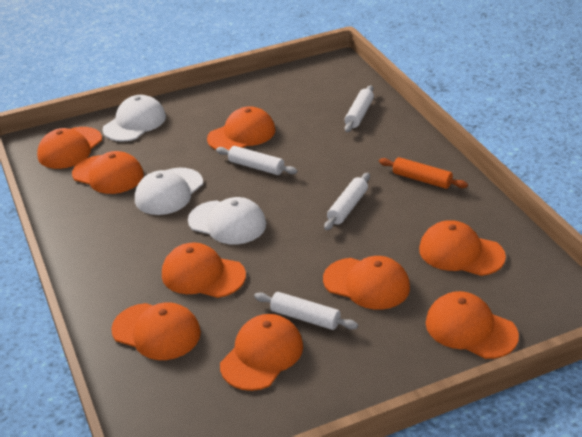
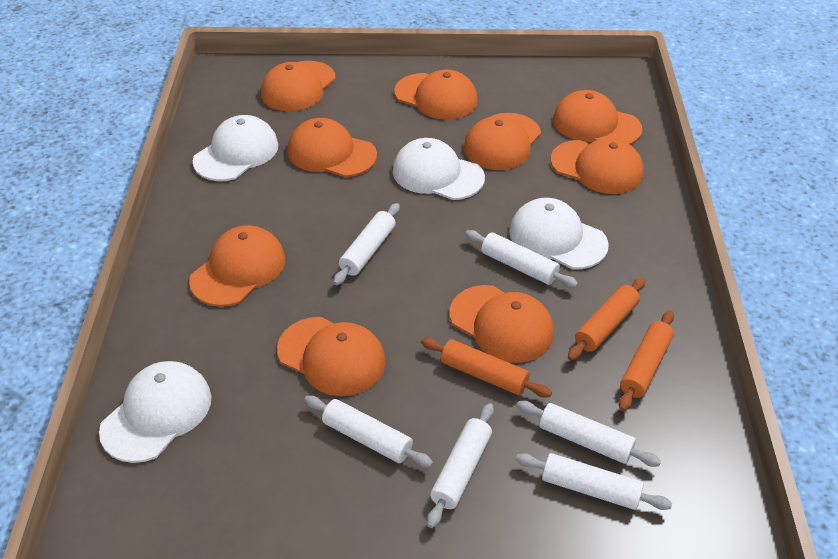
orange rolling pin: 1 -> 3
white cap: 3 -> 4
white rolling pin: 4 -> 6

